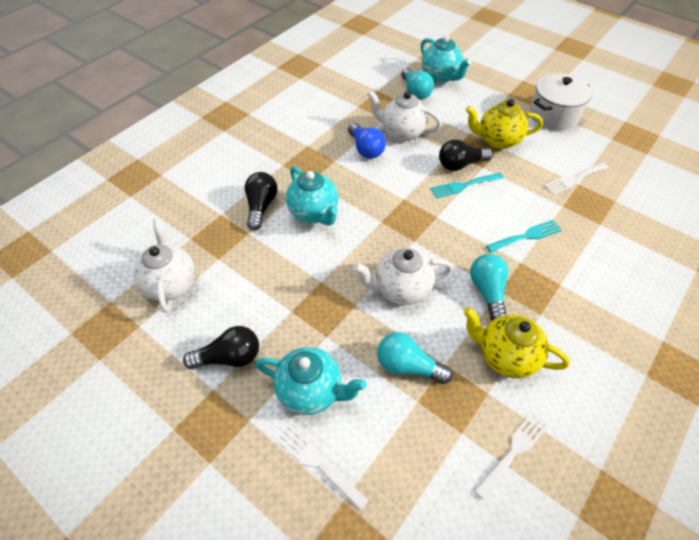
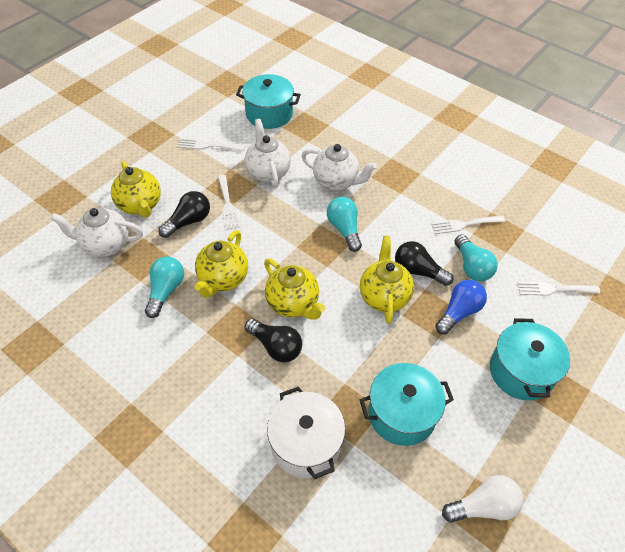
turquoise fork: 2 -> 0
turquoise pot: 0 -> 3
turquoise teapot: 3 -> 0
white fork: 3 -> 4
white light bulb: 0 -> 1
yellow teapot: 2 -> 4

